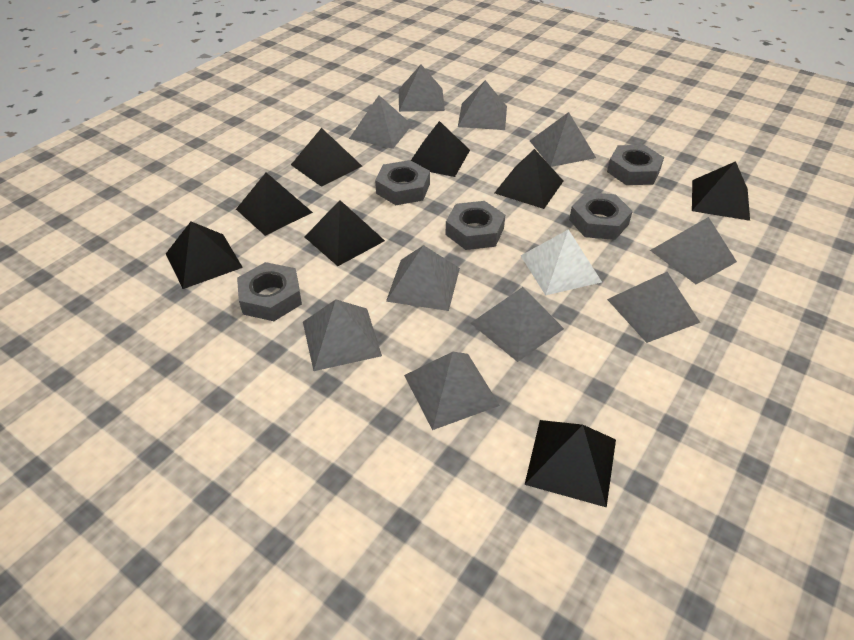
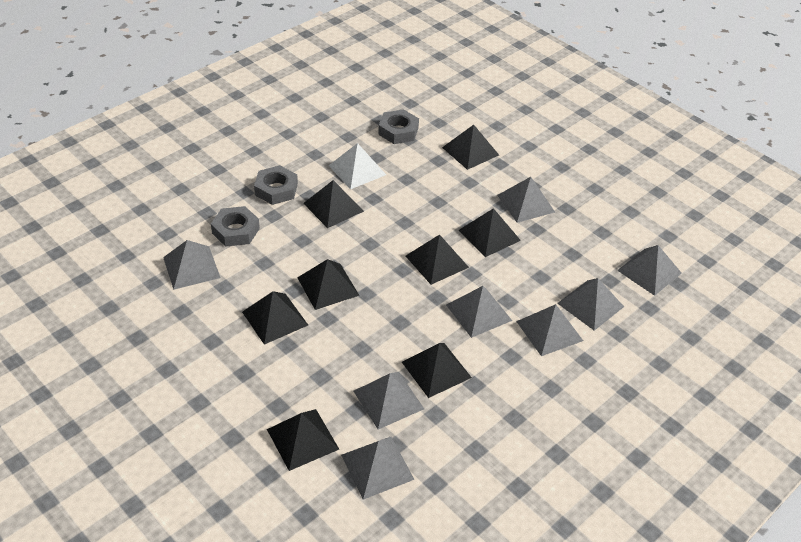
grey nut: 5 -> 3
grey pyramid: 10 -> 8

